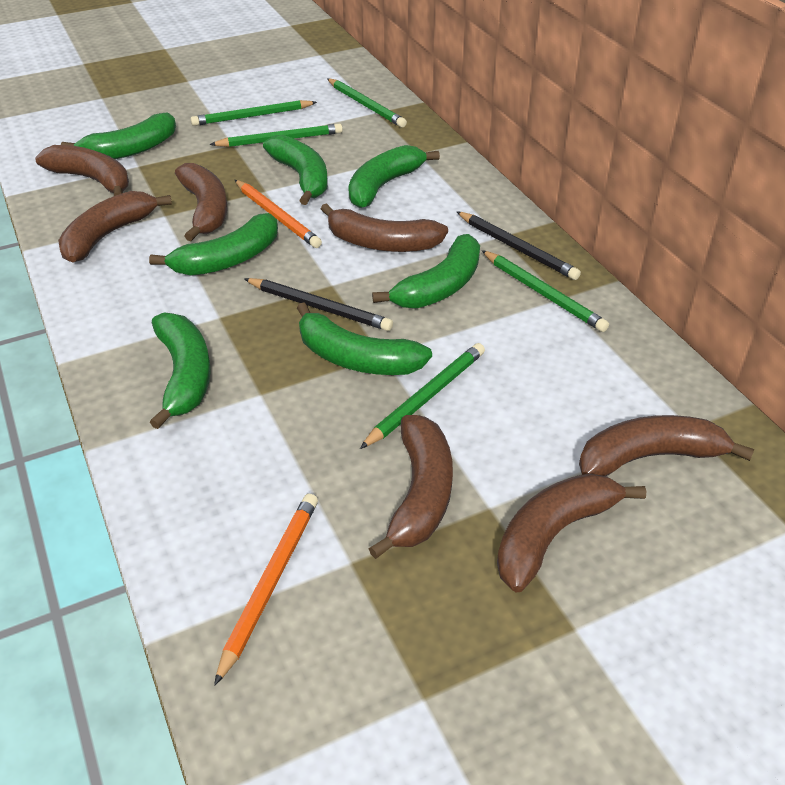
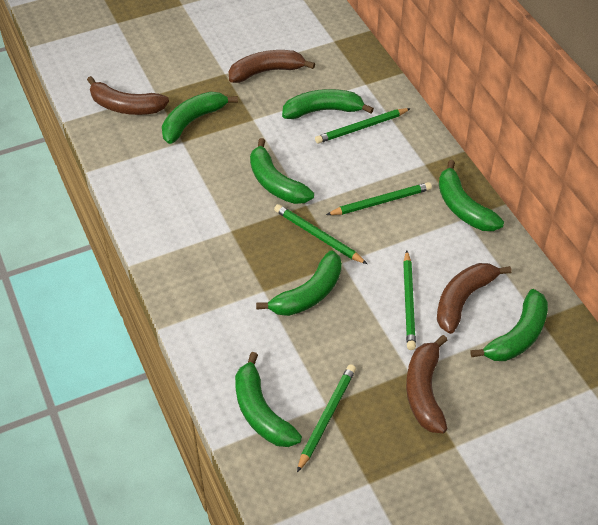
black pencil: 2 -> 0
brown banana: 7 -> 4
orange pencil: 2 -> 0

